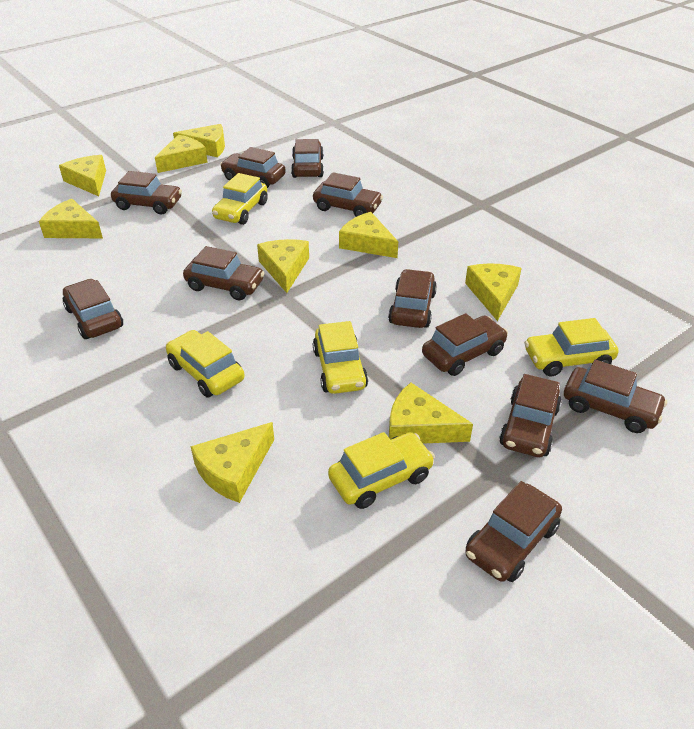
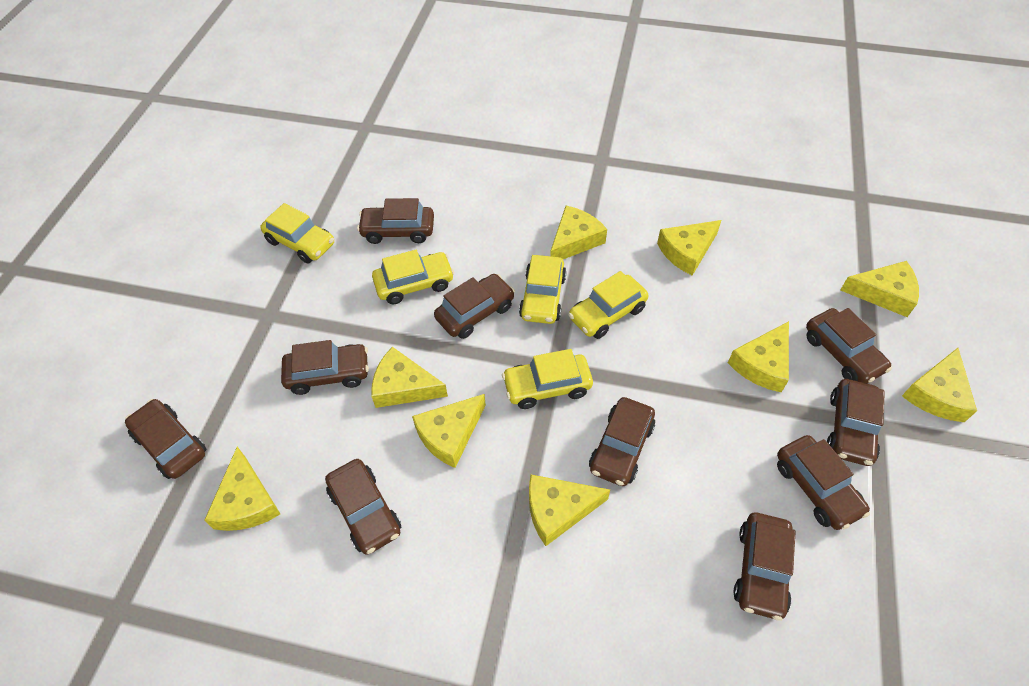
brown car: 11 -> 10

